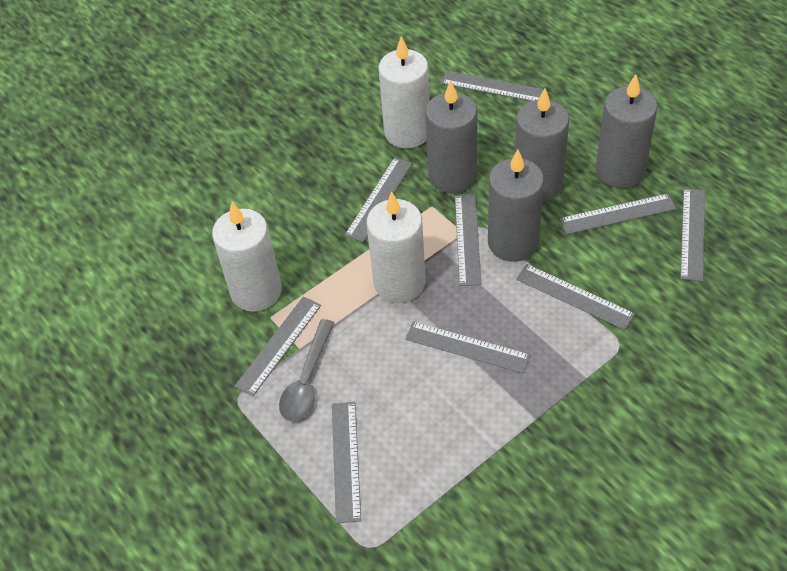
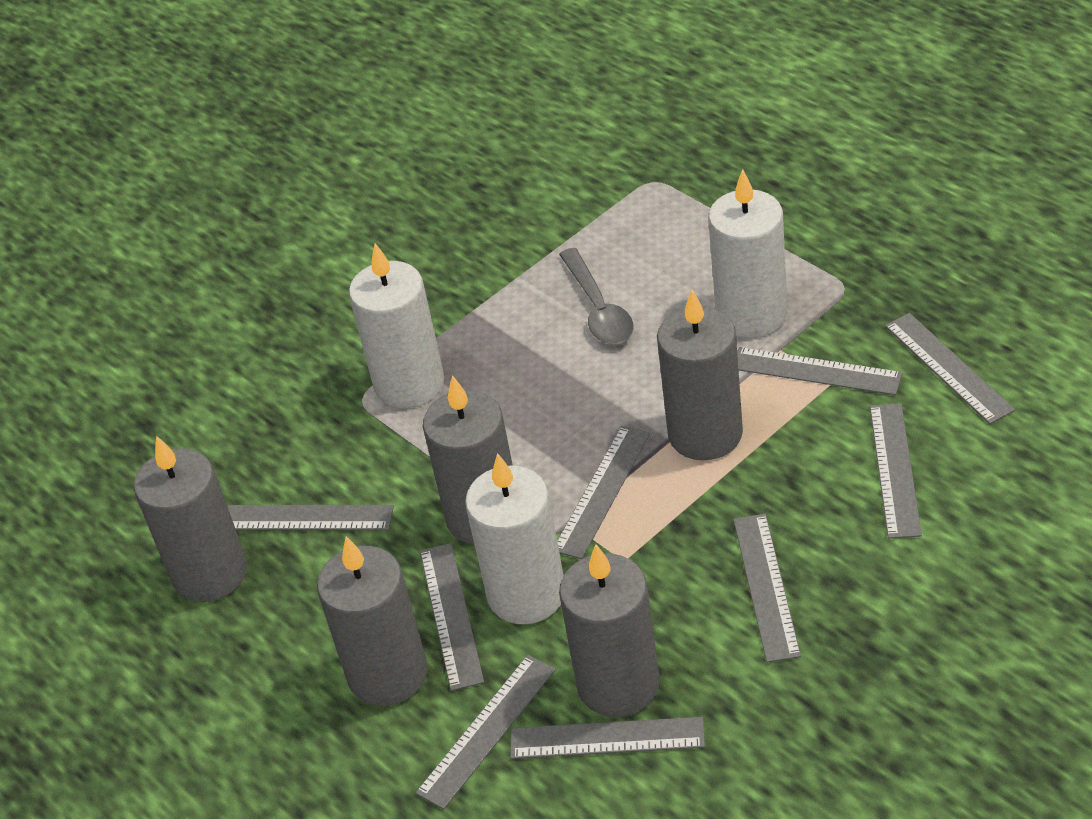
grey candle: 4 -> 5

